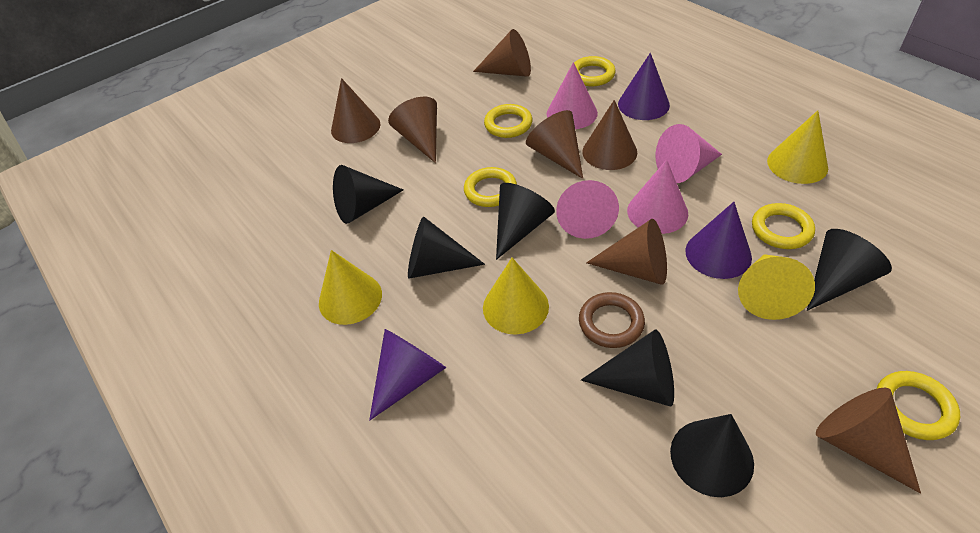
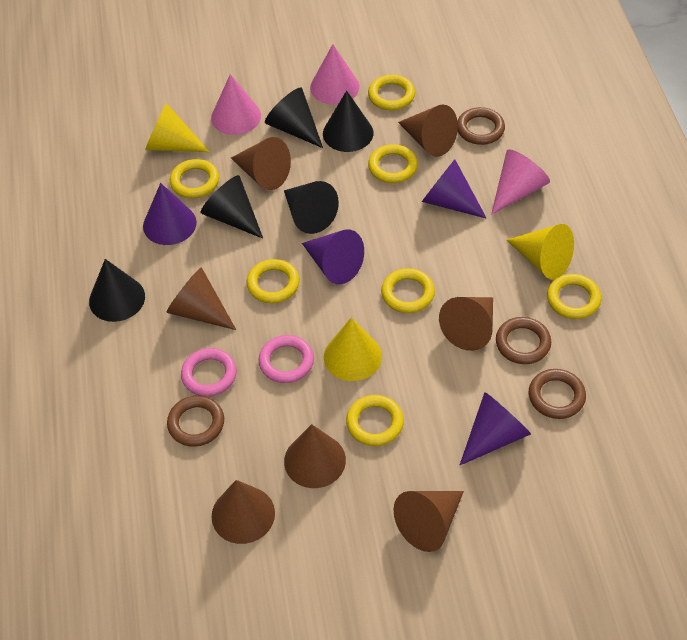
black cone: 6 -> 5
brown ring: 1 -> 4
pink cone: 4 -> 3
pink ring: 0 -> 2
purple cone: 3 -> 4
yellow cone: 4 -> 3
yellow ring: 5 -> 7

